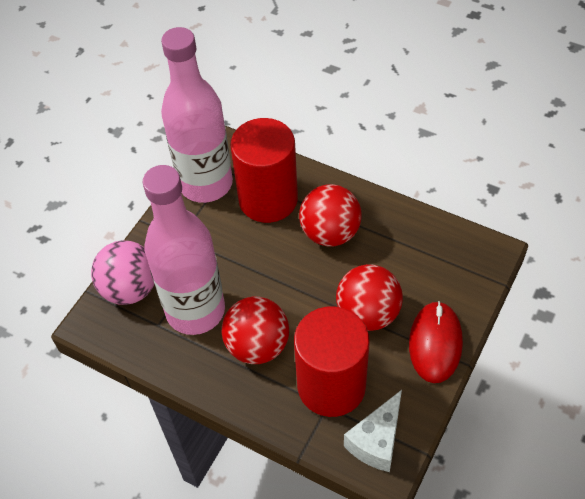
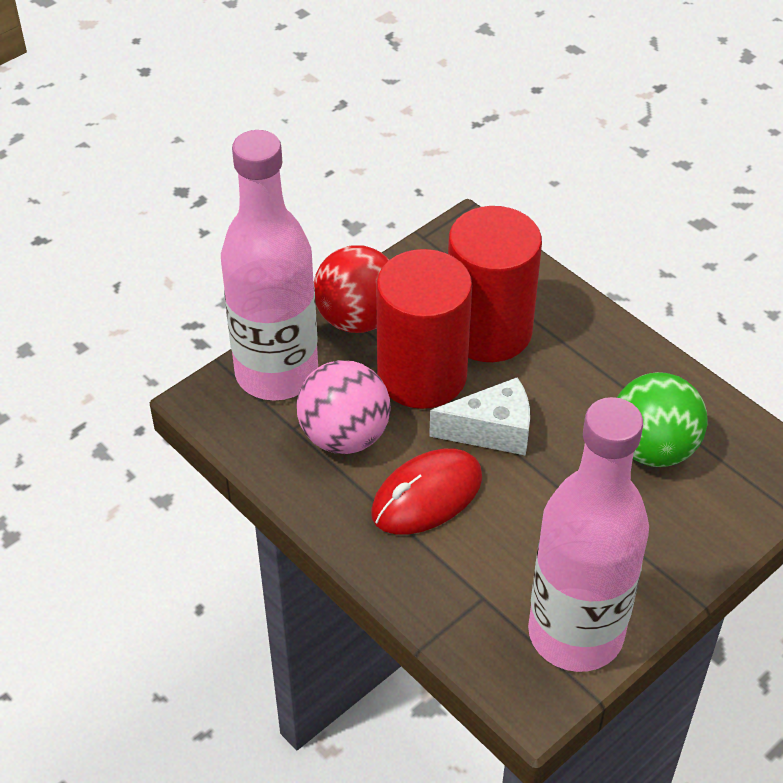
green ball: 0 -> 1
red ball: 3 -> 1

